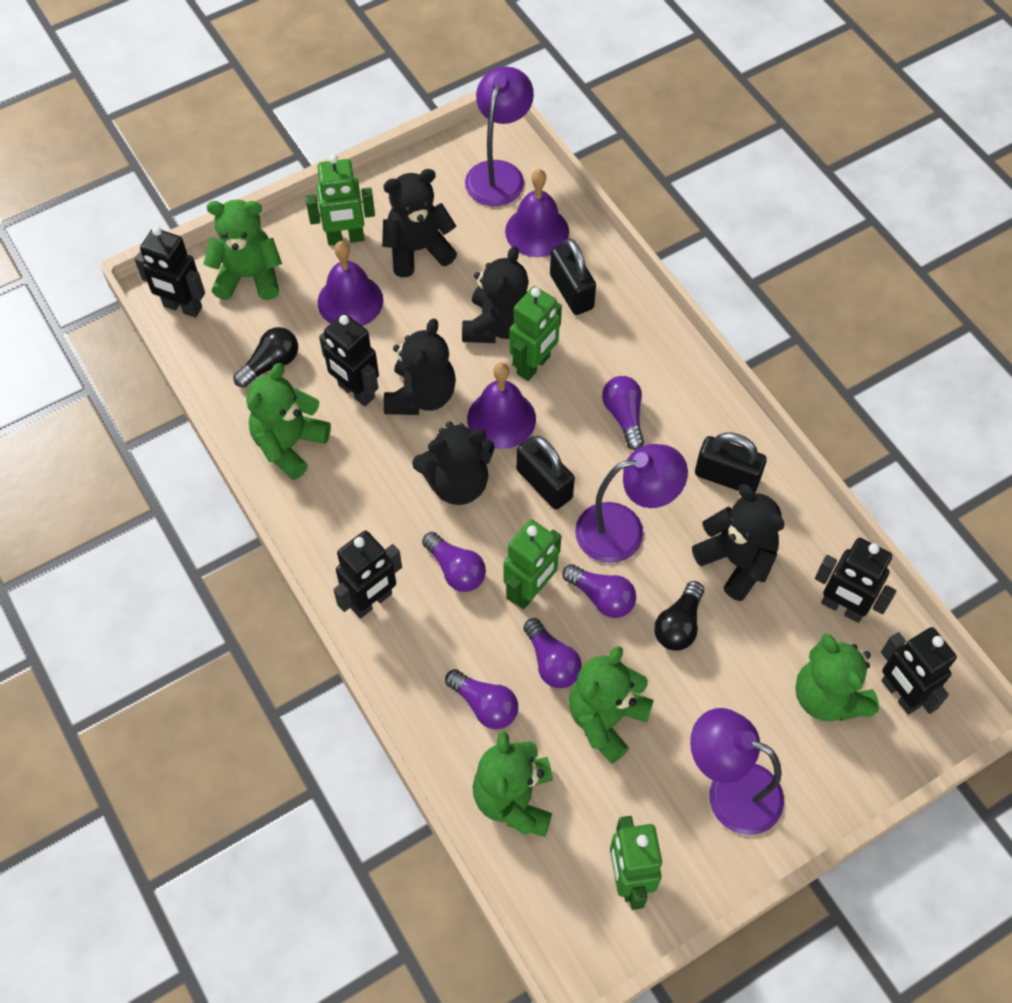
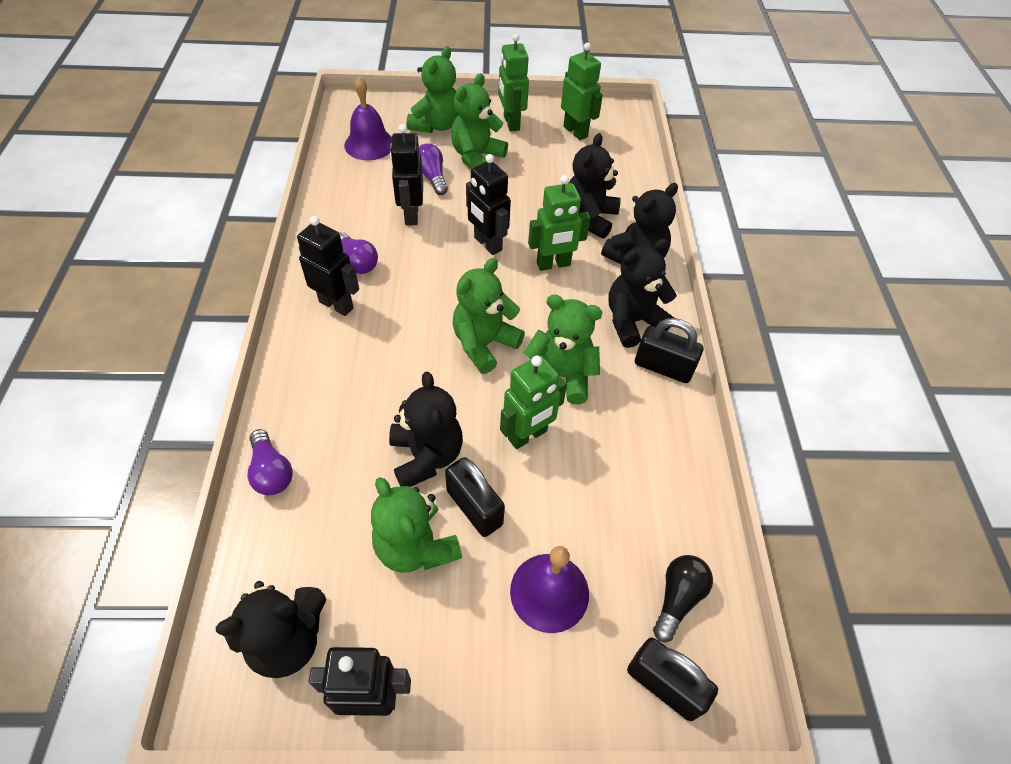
black light bulb: 2 -> 1
black robot: 5 -> 4
purple bell: 3 -> 2
purple lamp: 3 -> 0
purple light bulb: 5 -> 3

